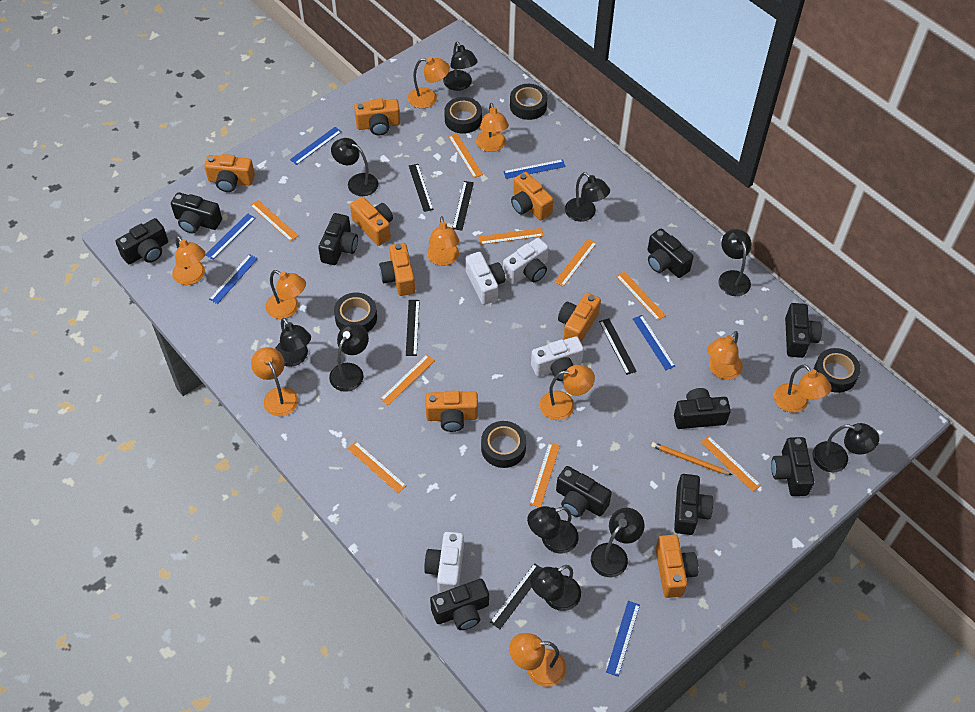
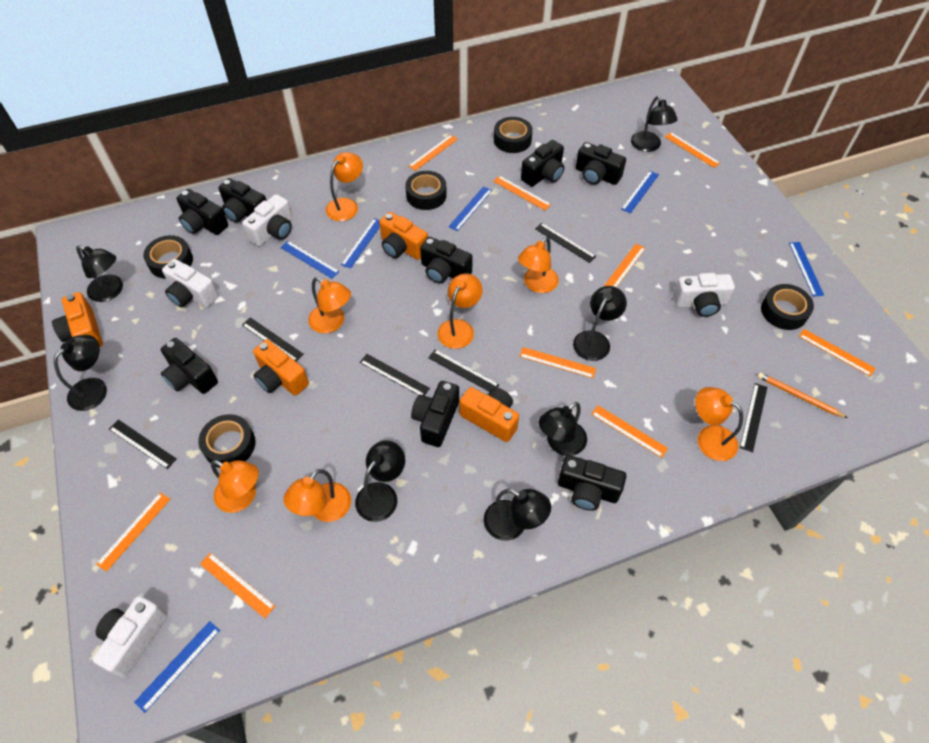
black camera: 10 -> 8
black lamp: 10 -> 7
black ruler: 5 -> 6
orange camera: 8 -> 4
orange lamp: 10 -> 7

